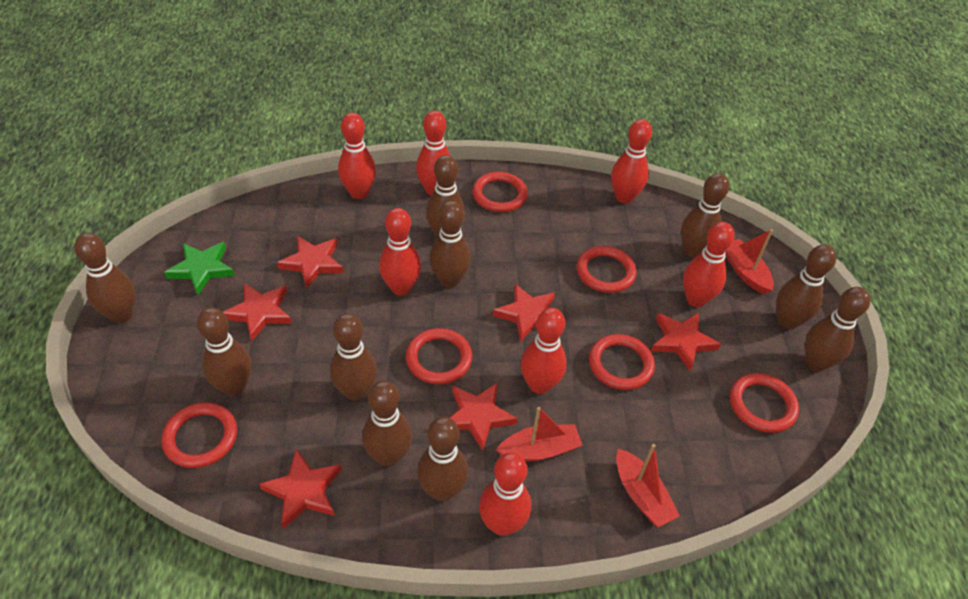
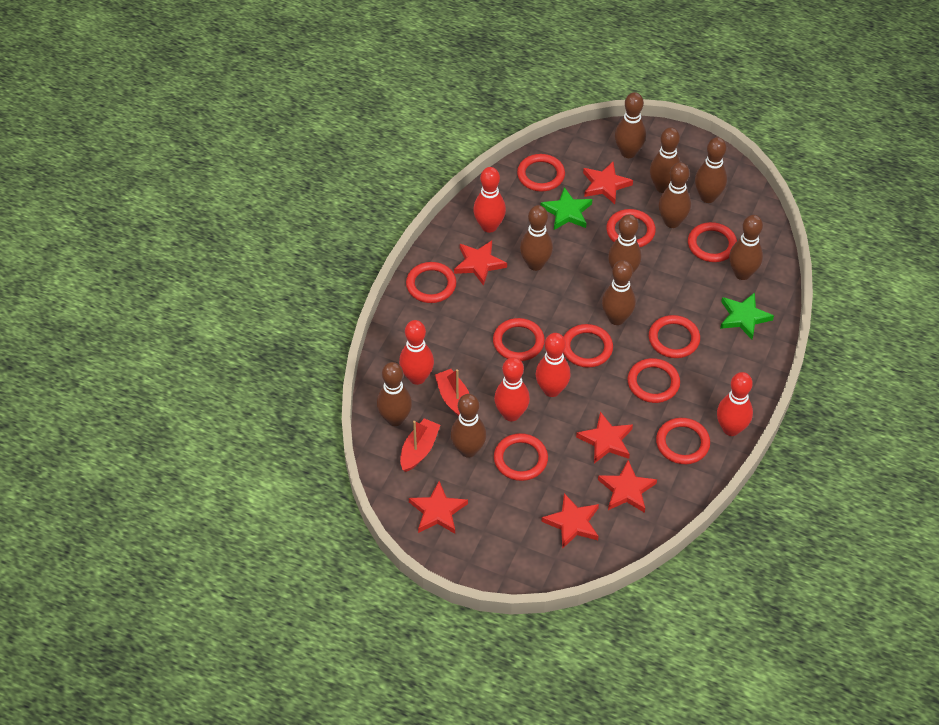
green star: 1 -> 2
red boat: 3 -> 2
red bowling pin: 7 -> 5
red ring: 6 -> 10

